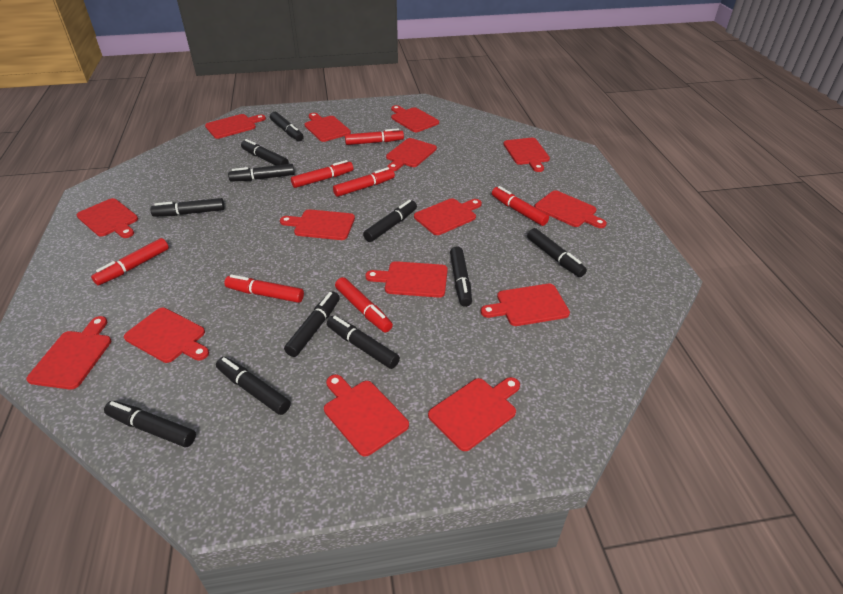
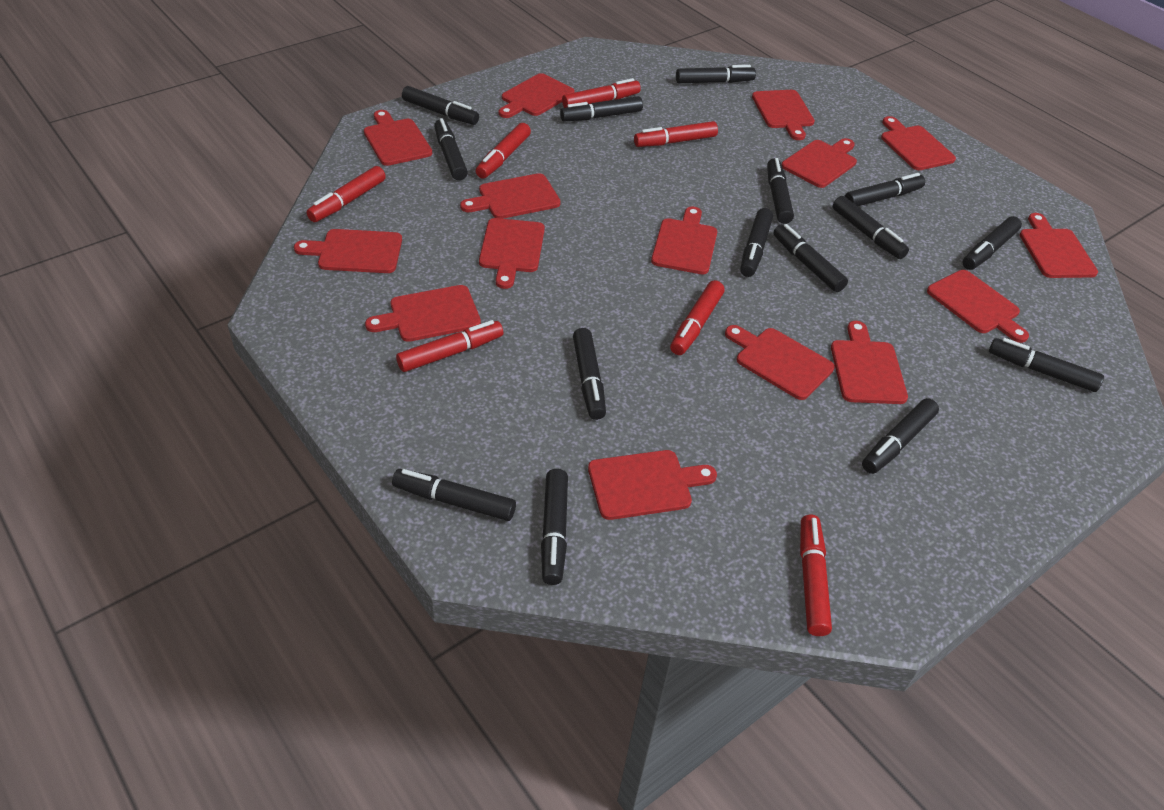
black marker: 11 -> 15

